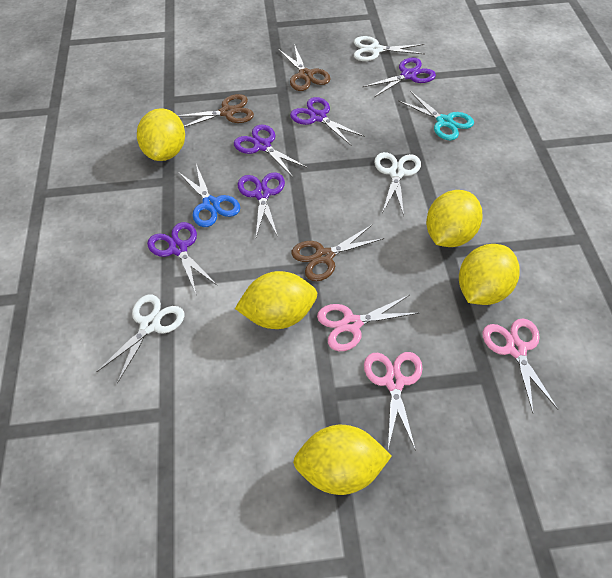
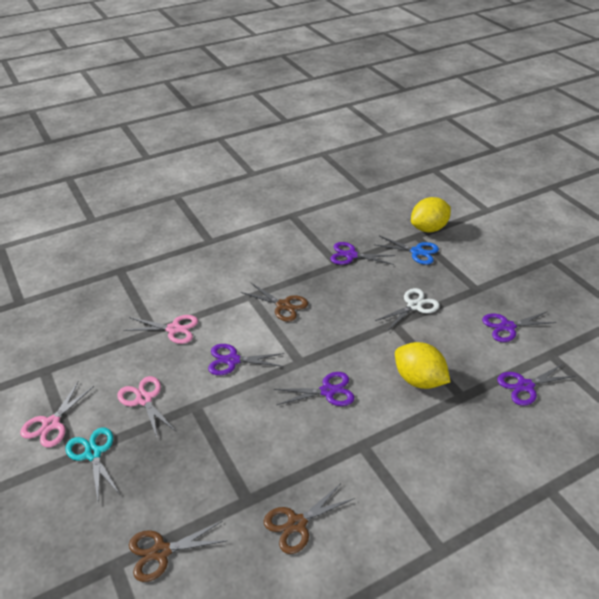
white scissors: 3 -> 1
yellow lemon: 5 -> 2

